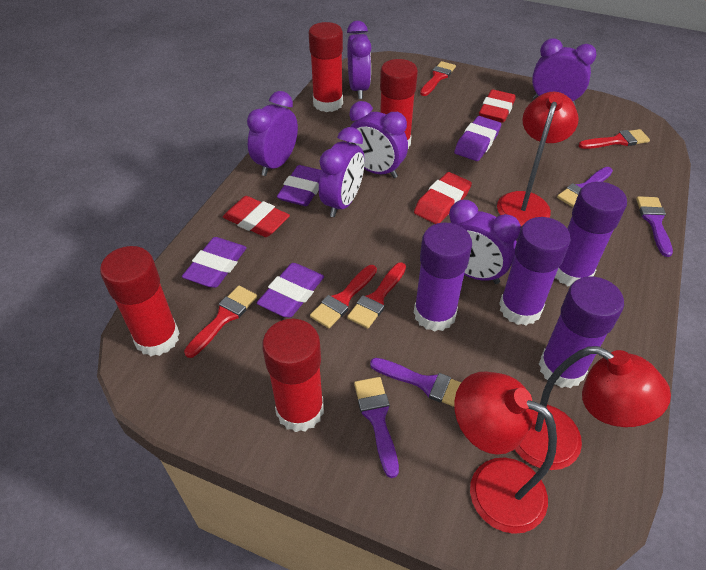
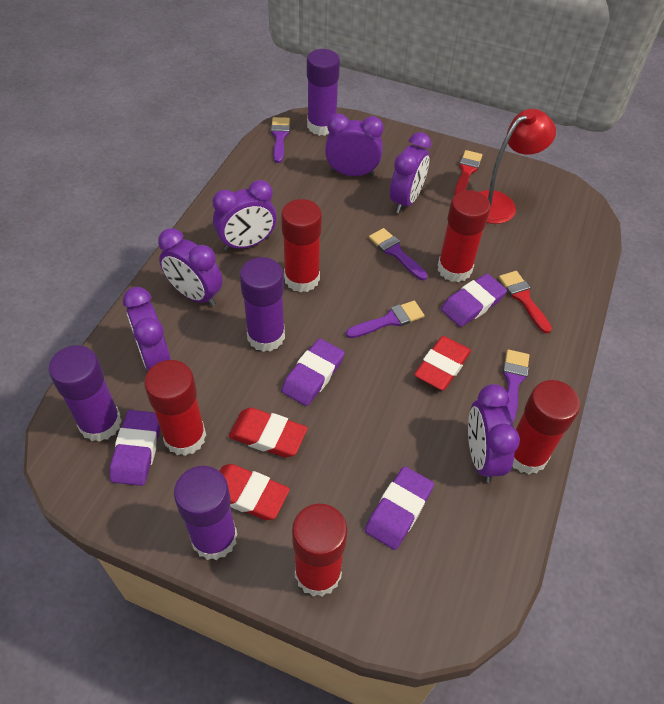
red brush: 5 -> 2
red glue stick: 4 -> 5
red lamp: 3 -> 1

